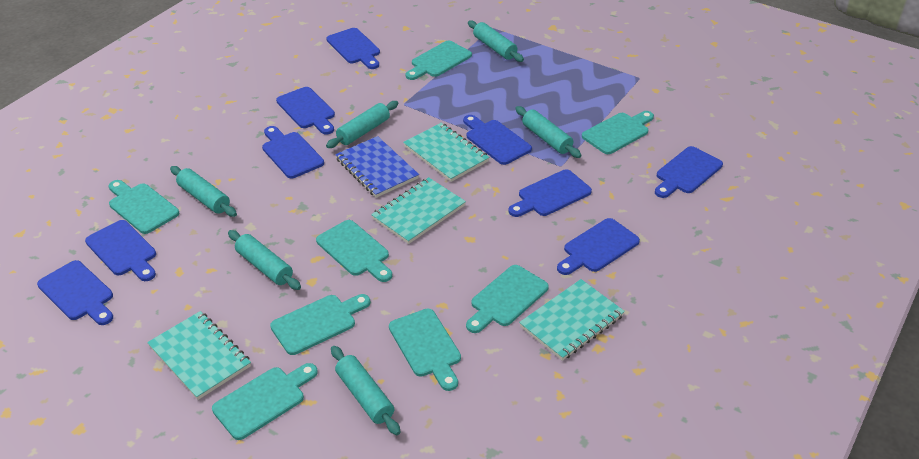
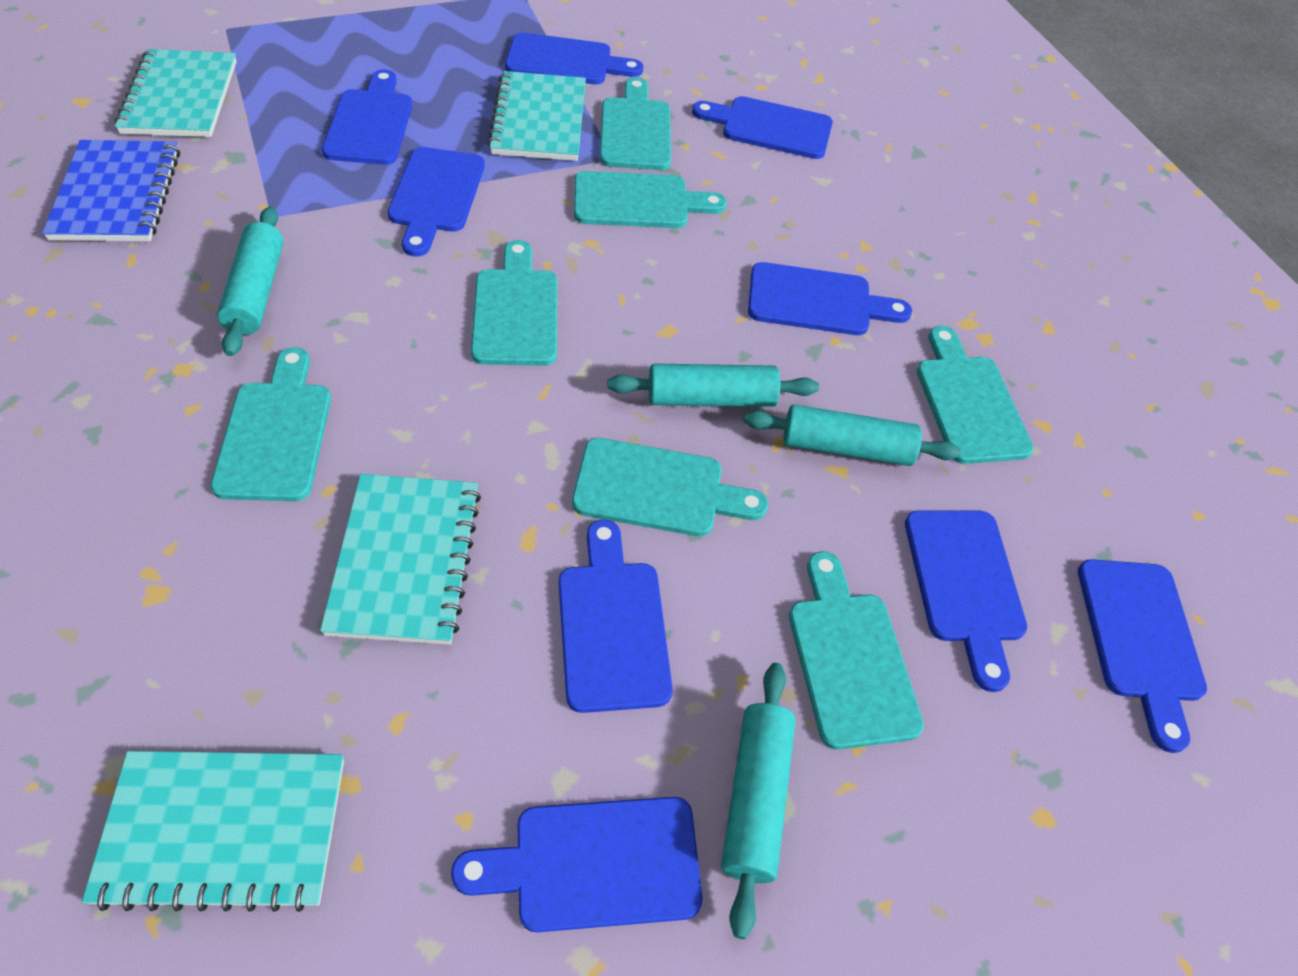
turquoise cutting board: 8 -> 7
turquoise rolling pin: 6 -> 4

